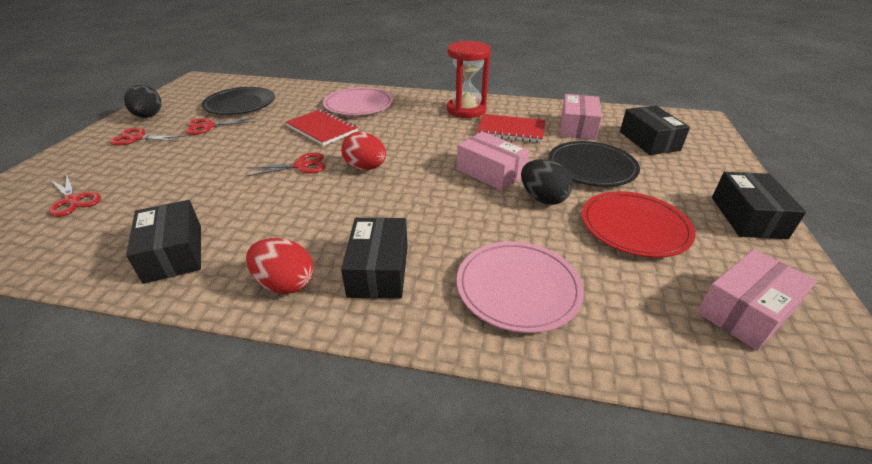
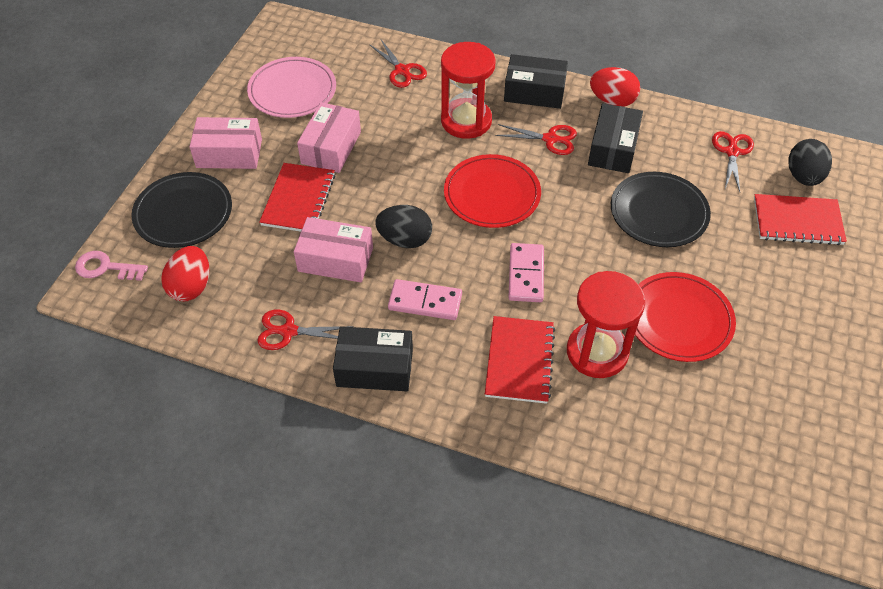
black box: 4 -> 3
pink domino: 0 -> 2
pink key: 0 -> 1
pink plate: 2 -> 1
red hourglass: 1 -> 2
red notebook: 2 -> 3
red plate: 1 -> 2

